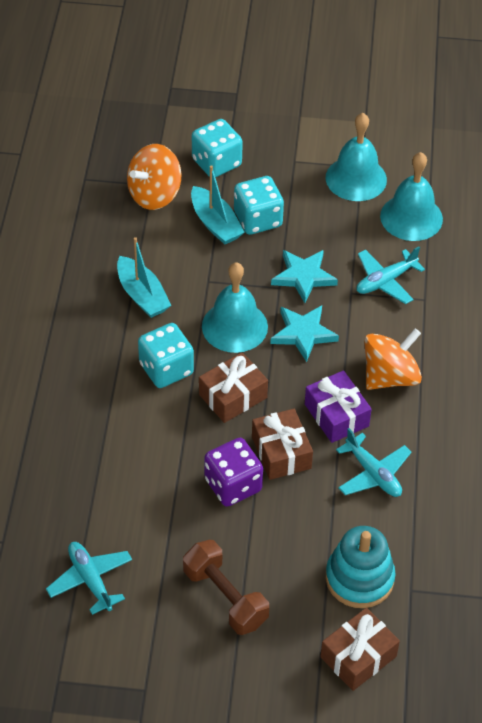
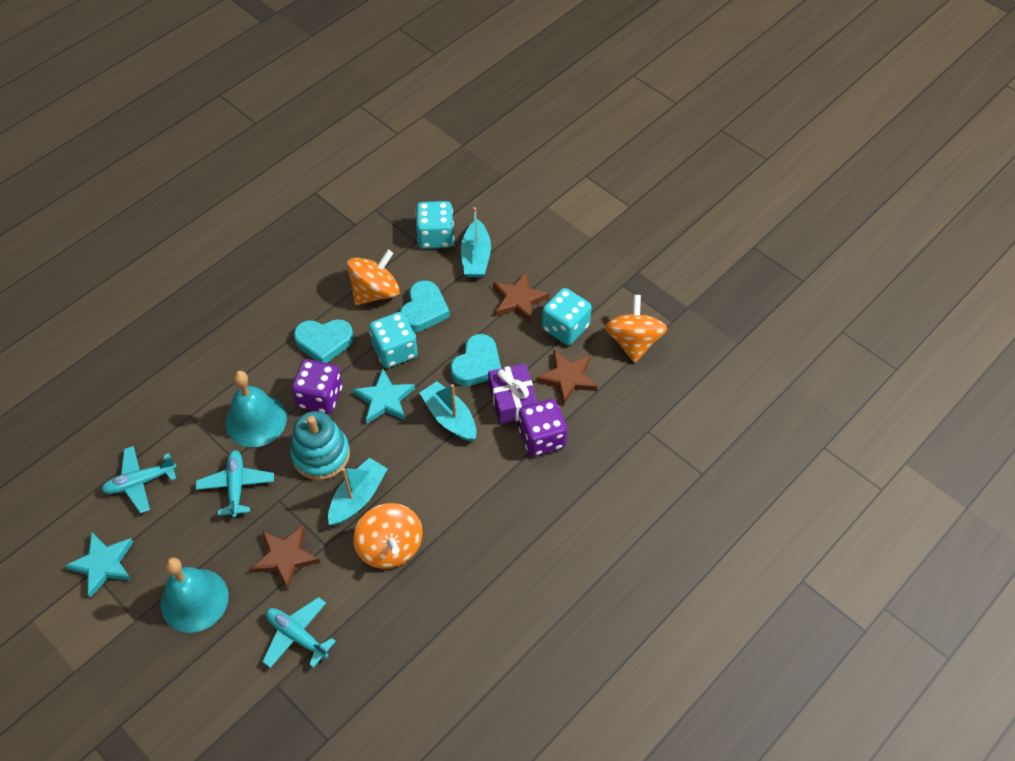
brown dumbbell: 1 -> 0
brown gift: 3 -> 0
brown star: 0 -> 3
orange spinning top: 2 -> 3
purple dice: 1 -> 2
turquoise bell: 3 -> 2
turquoise boat: 2 -> 3
turquoise heart: 0 -> 3

